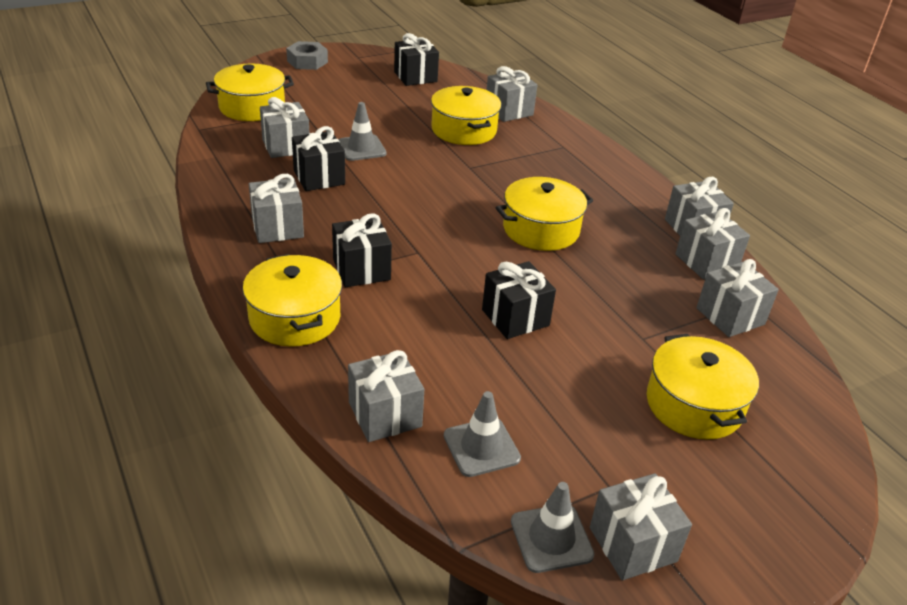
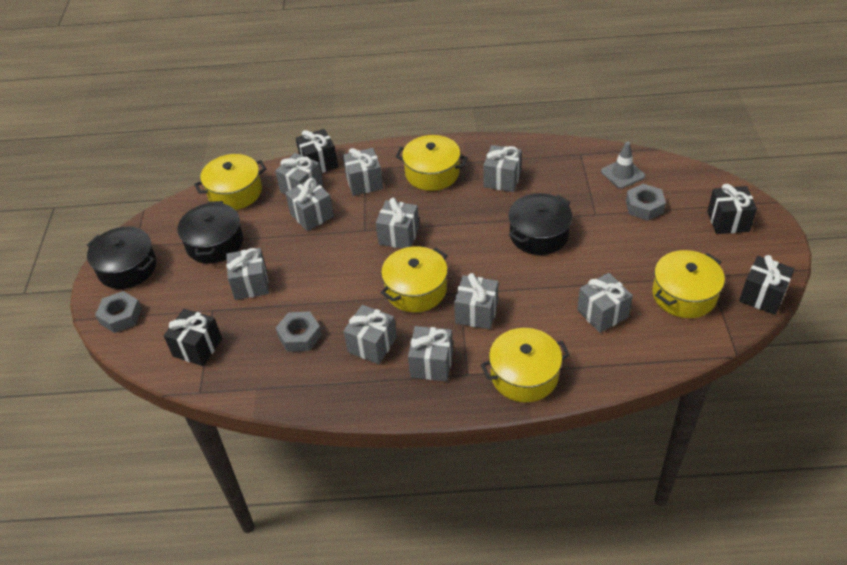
black pot: 0 -> 3
grey gift: 8 -> 10
grey nut: 1 -> 3
grey traffic cone: 3 -> 1

